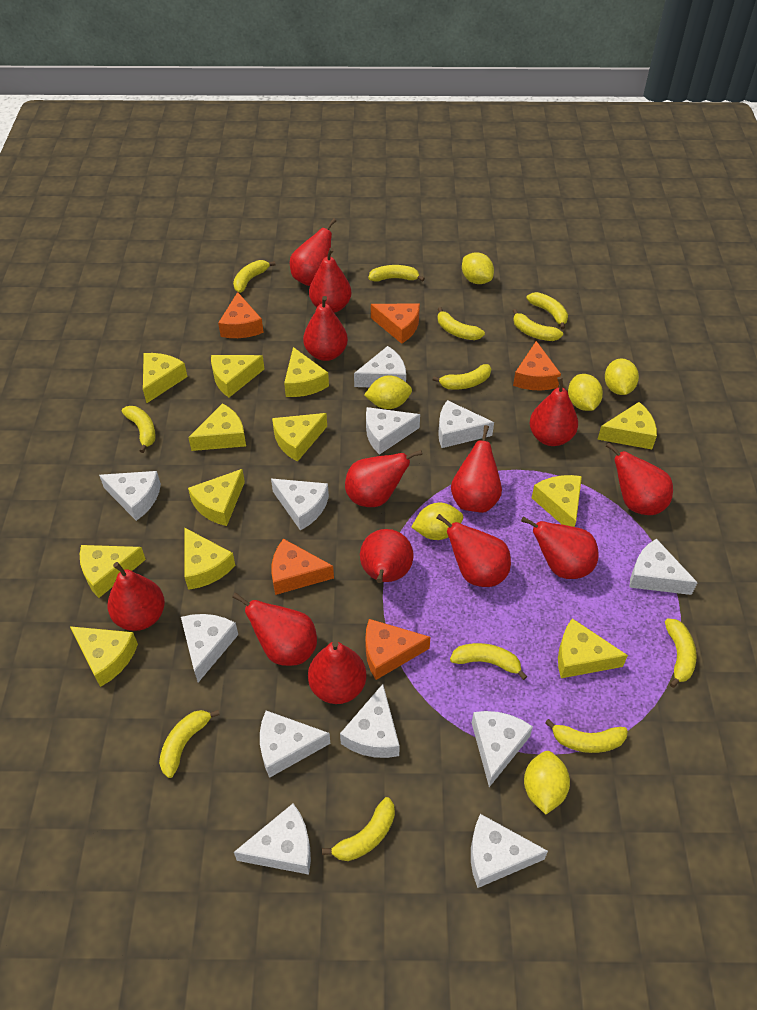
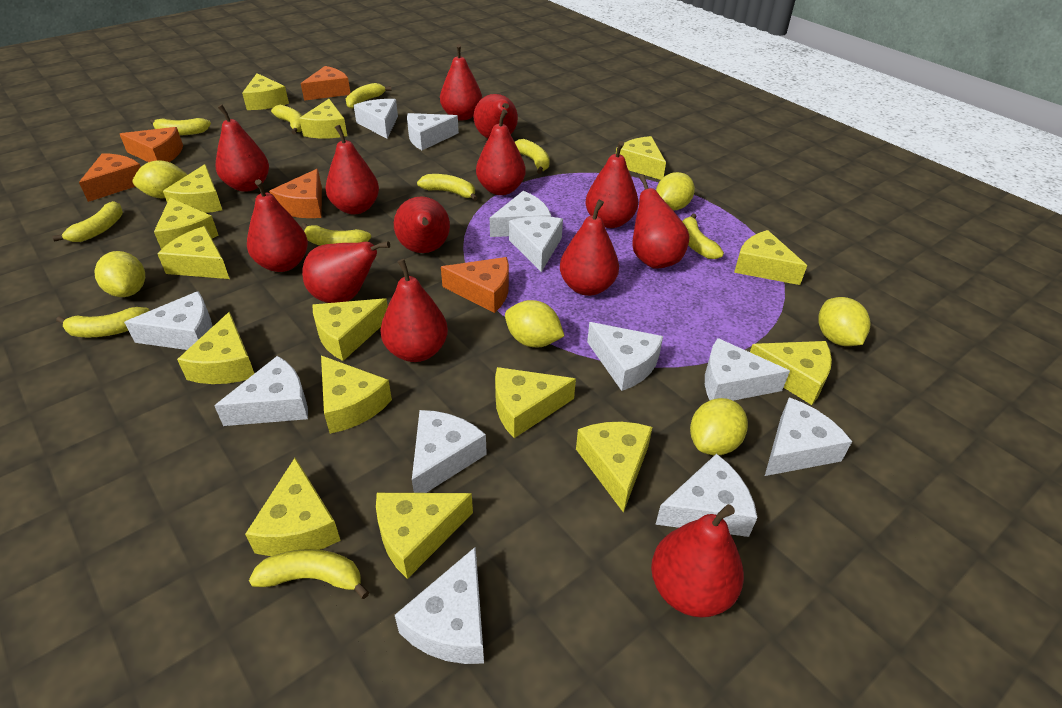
yellow banana: 12 -> 10
yellow cheese: 12 -> 15

